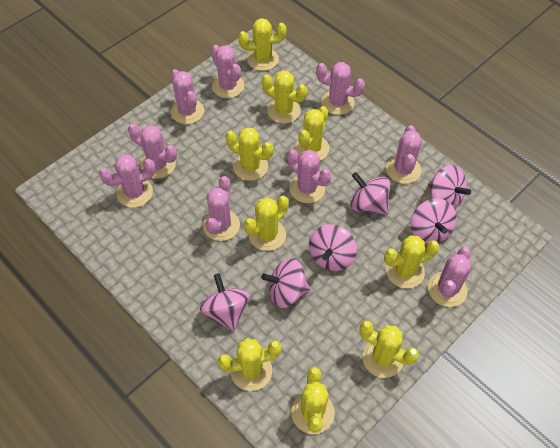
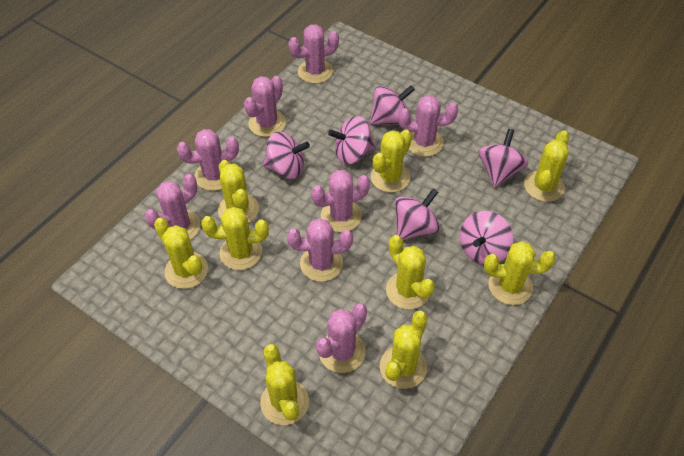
pink cactus: 9 -> 8

